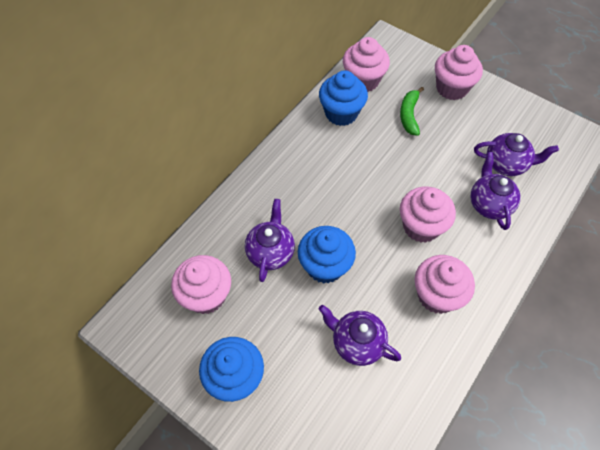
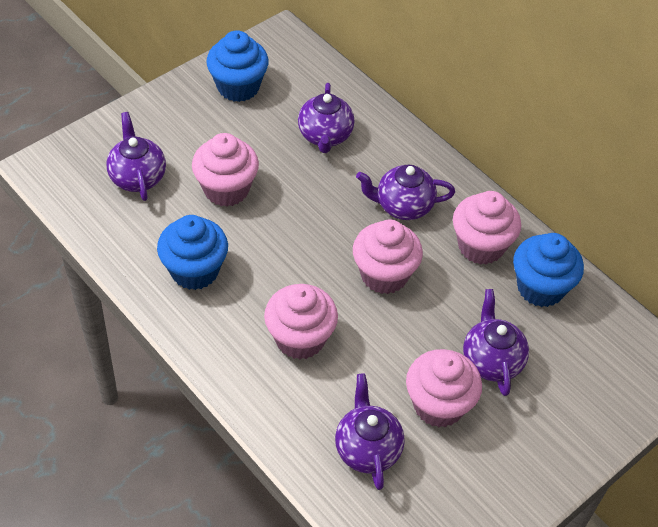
green banana: 1 -> 0
purple teapot: 4 -> 5

